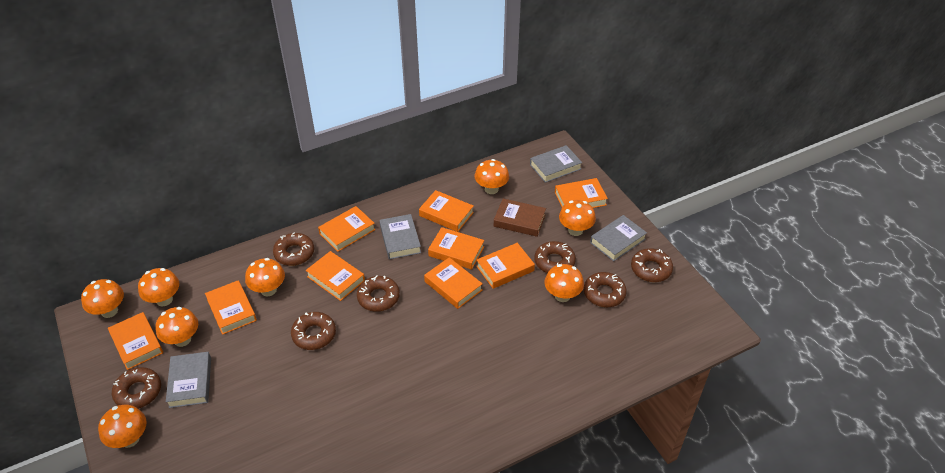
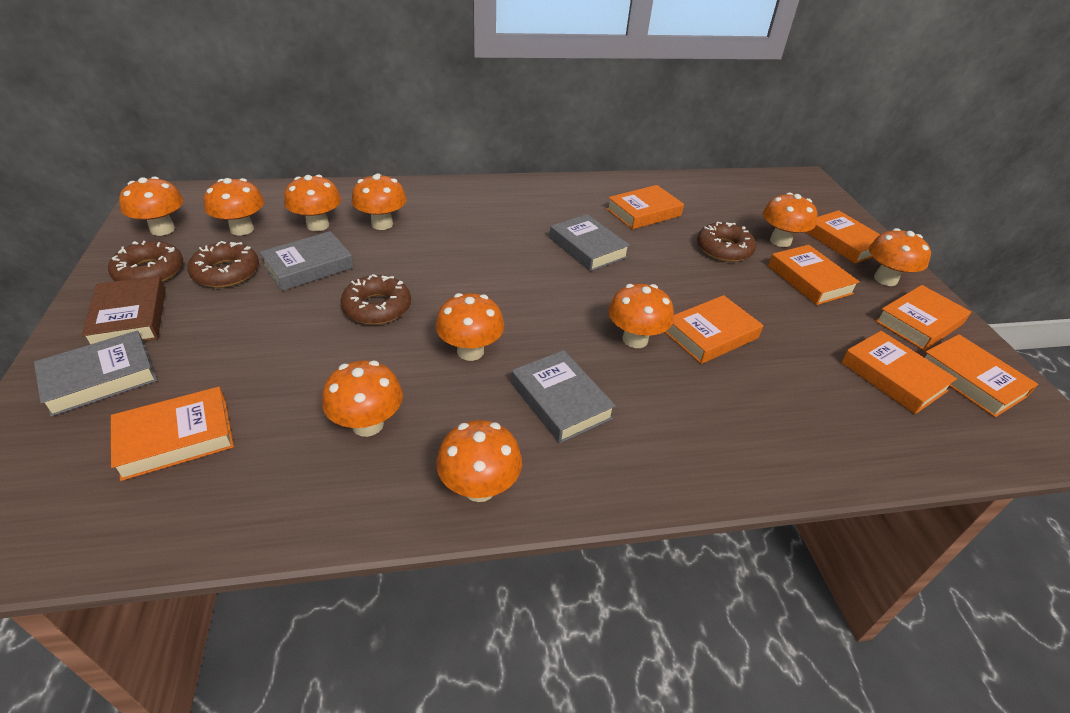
brown donut: 7 -> 4
orange book: 9 -> 8
orange mushroom: 8 -> 10

